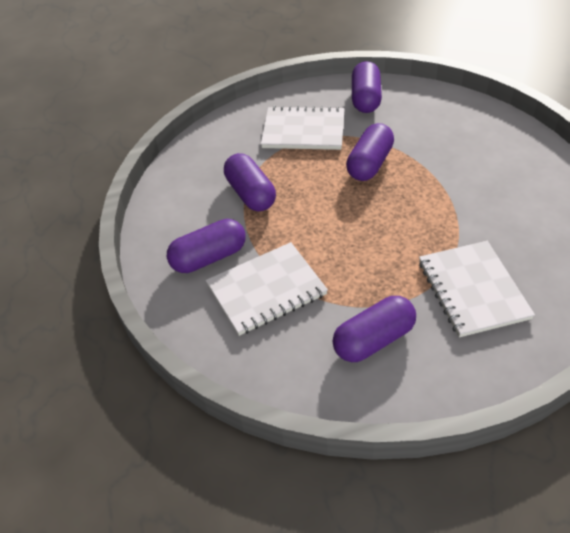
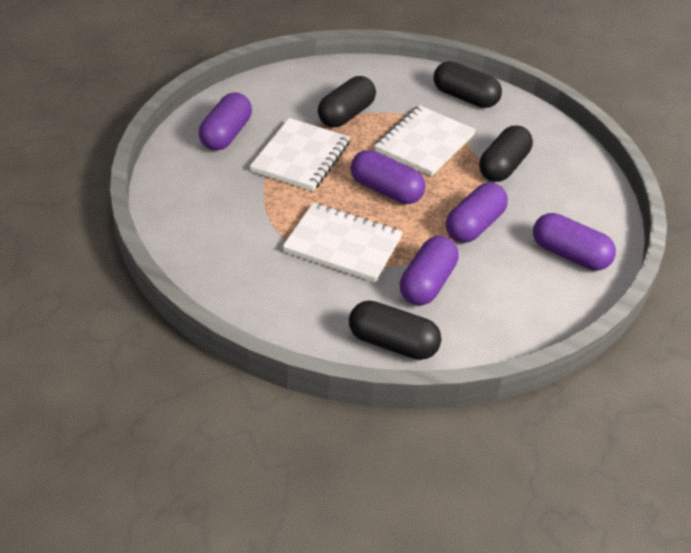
black capsule: 0 -> 4

